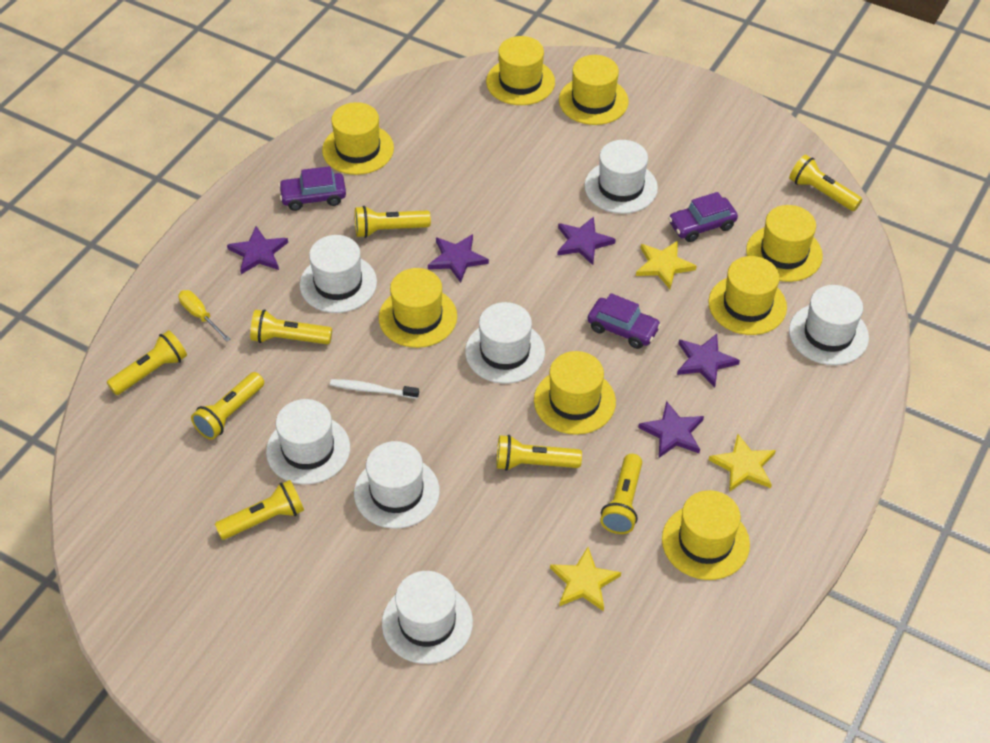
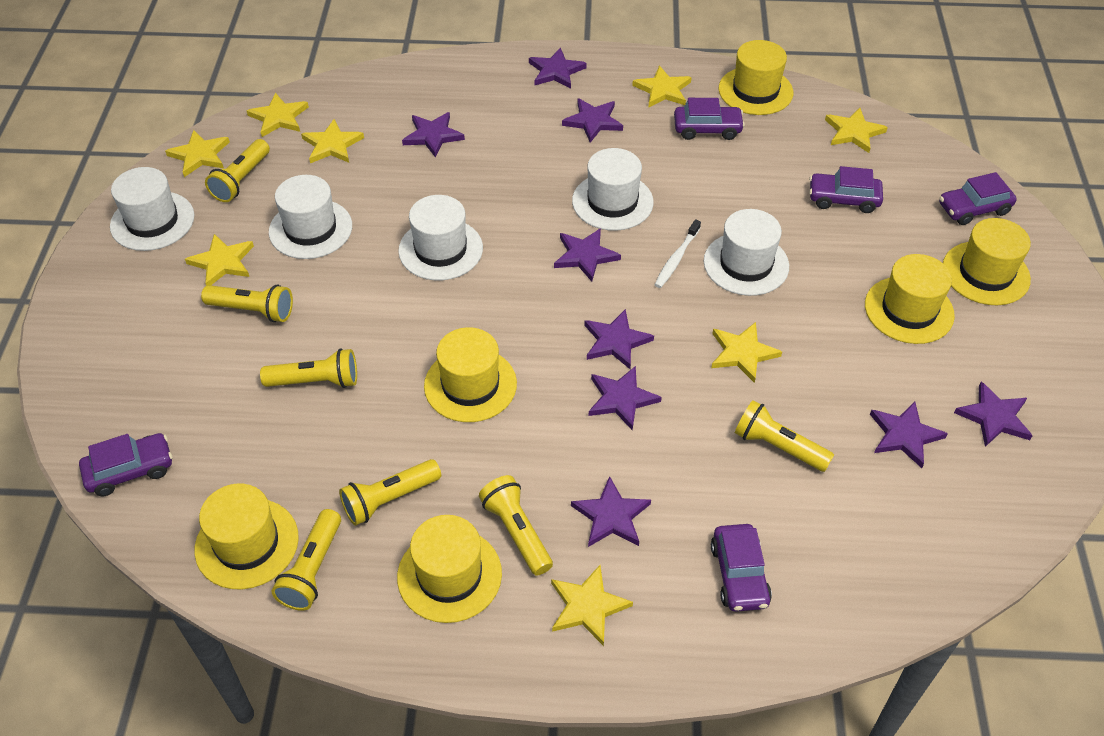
purple car: 3 -> 5
purple star: 5 -> 9
white hat: 7 -> 5
yellow flashlight: 8 -> 7
yellow hat: 8 -> 6
yellow screwdriver: 1 -> 0
yellow star: 3 -> 8

